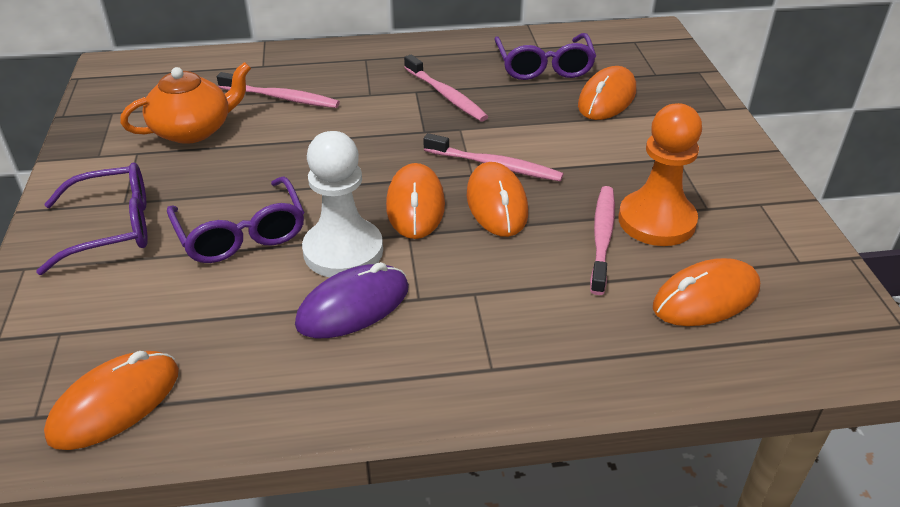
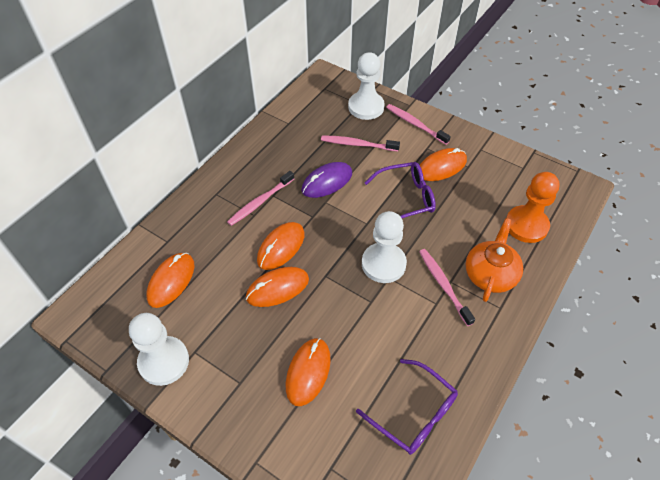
purple glasses: 3 -> 2
white pawn: 1 -> 3

